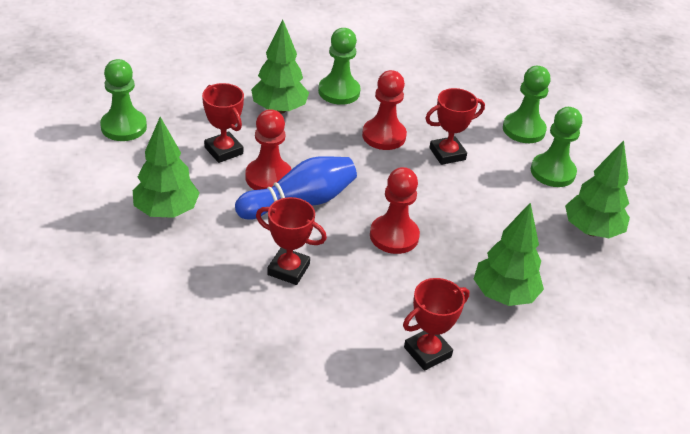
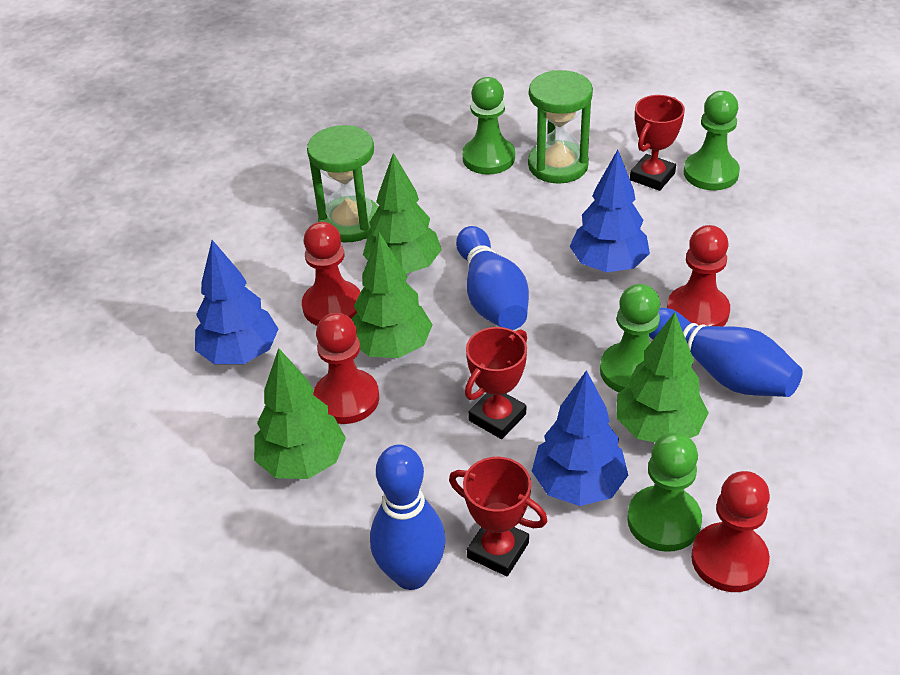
blue bowling pin: 1 -> 3
blue tree: 0 -> 3
green hourglass: 0 -> 2
red pawn: 3 -> 4
red trophy: 4 -> 3

